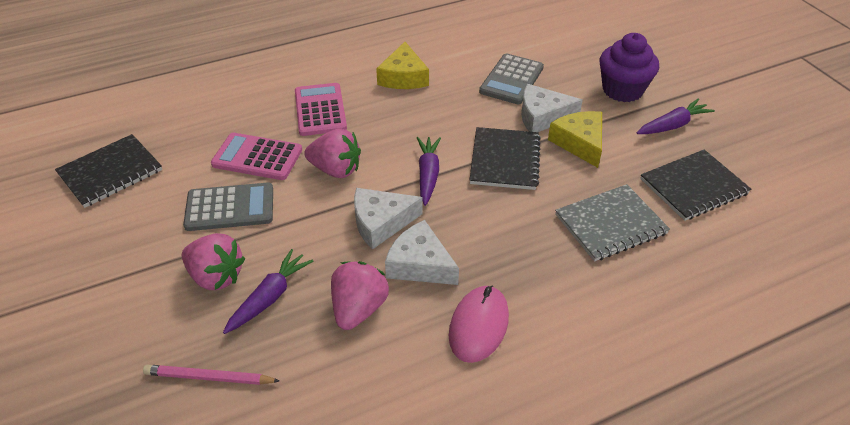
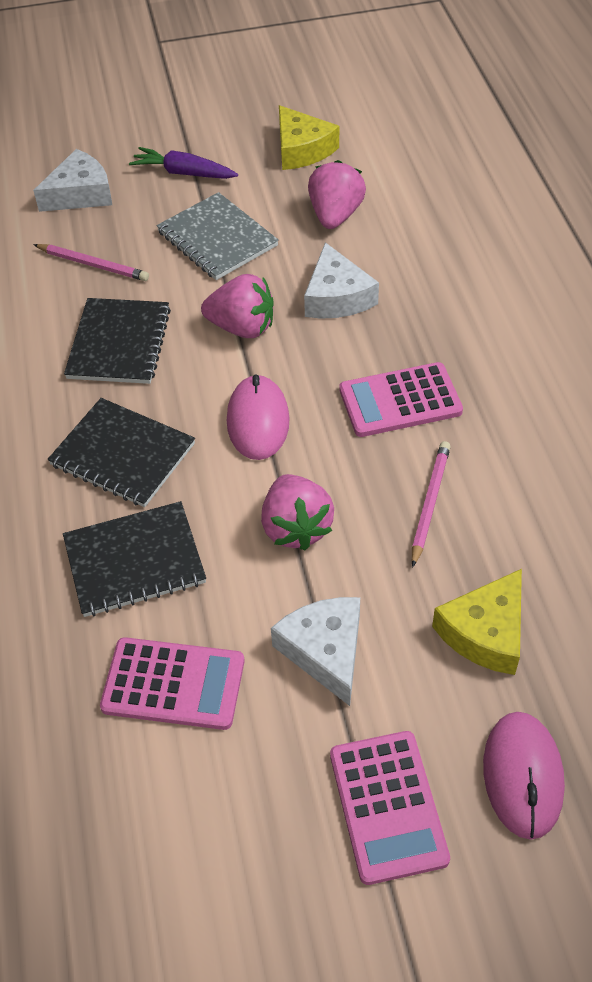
grey calculator: 2 -> 0
pink calculator: 2 -> 3
pink mouse: 1 -> 2
pink pencil: 1 -> 2
purple carrot: 3 -> 1
purple cupcake: 1 -> 0

